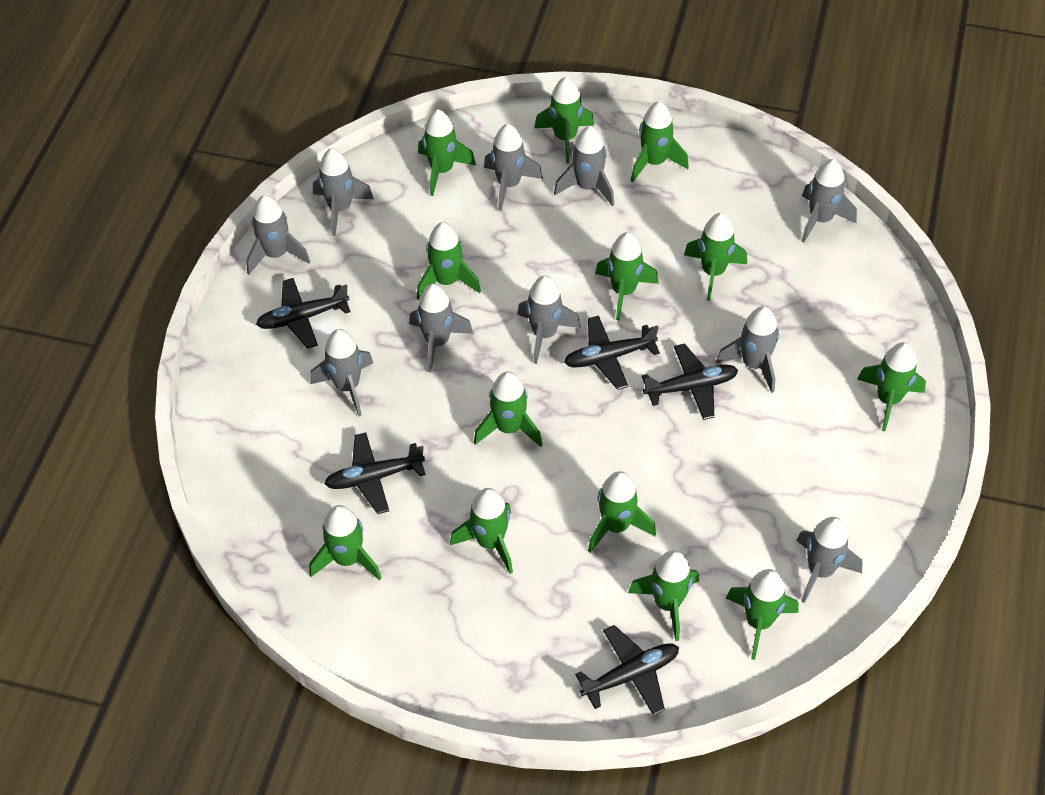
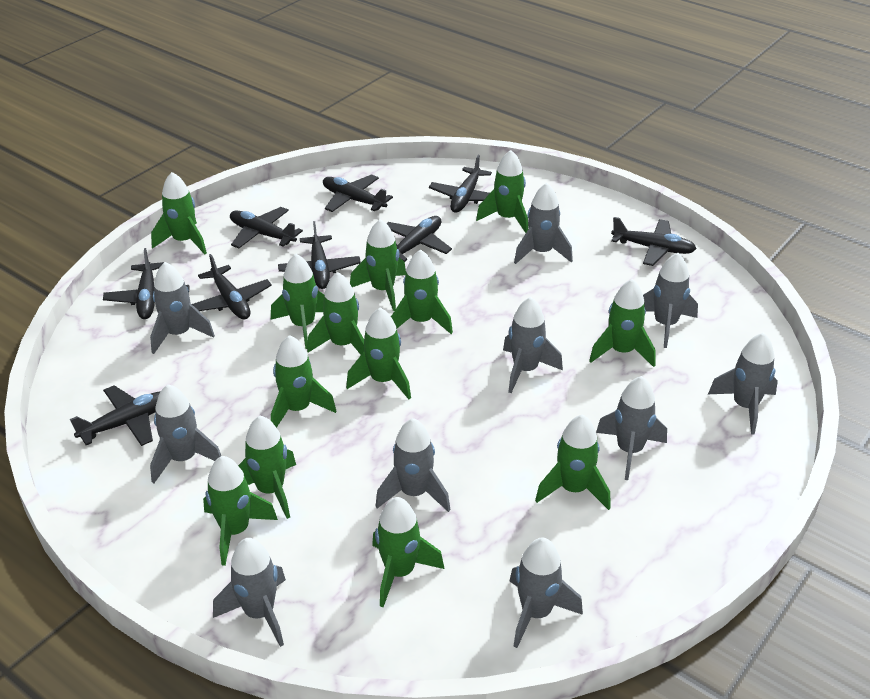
black plane: 5 -> 9

